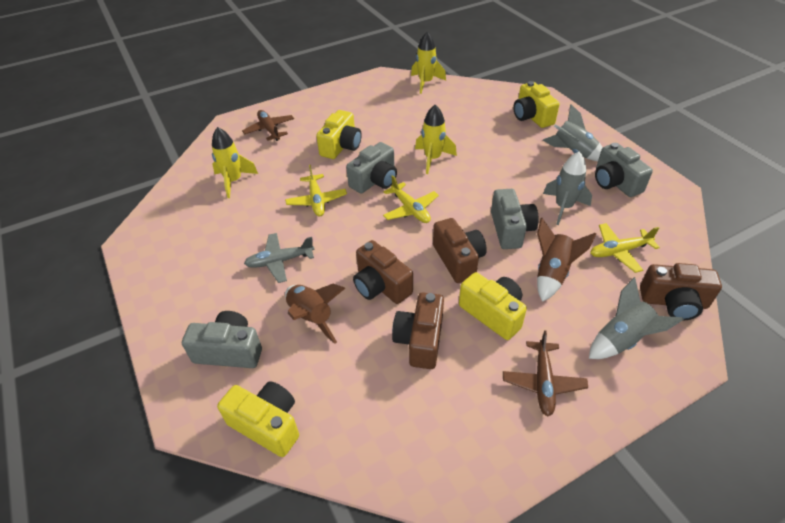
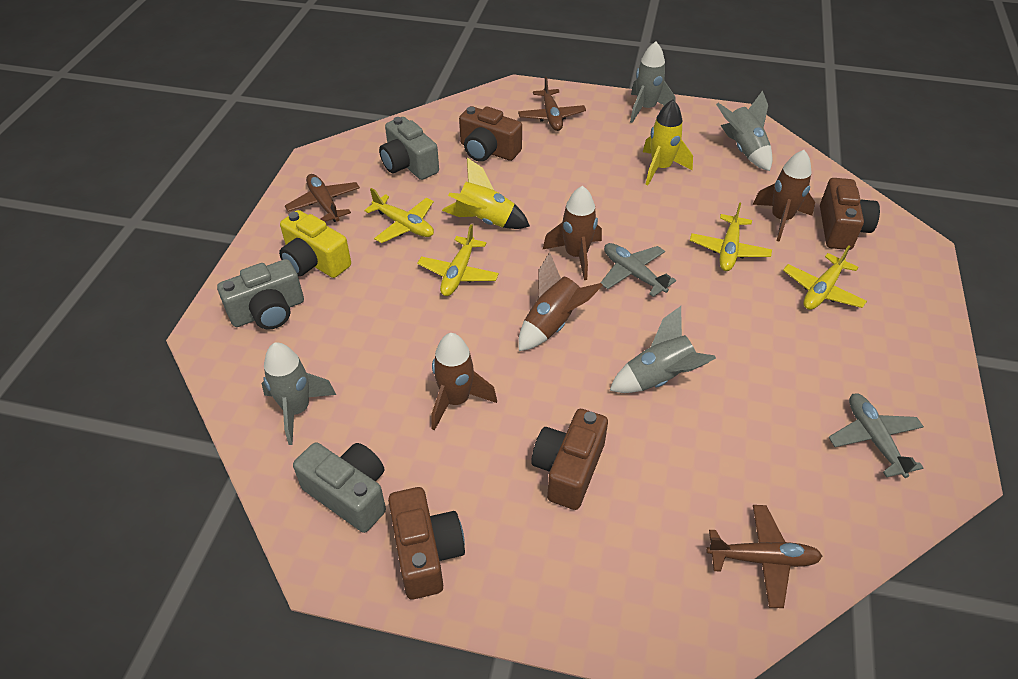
brown plane: 2 -> 3
brown rocket: 2 -> 4
grey camera: 4 -> 3
grey plane: 1 -> 2
grey rocket: 3 -> 4
yellow camera: 4 -> 1
yellow plane: 3 -> 4
yellow rocket: 3 -> 2

